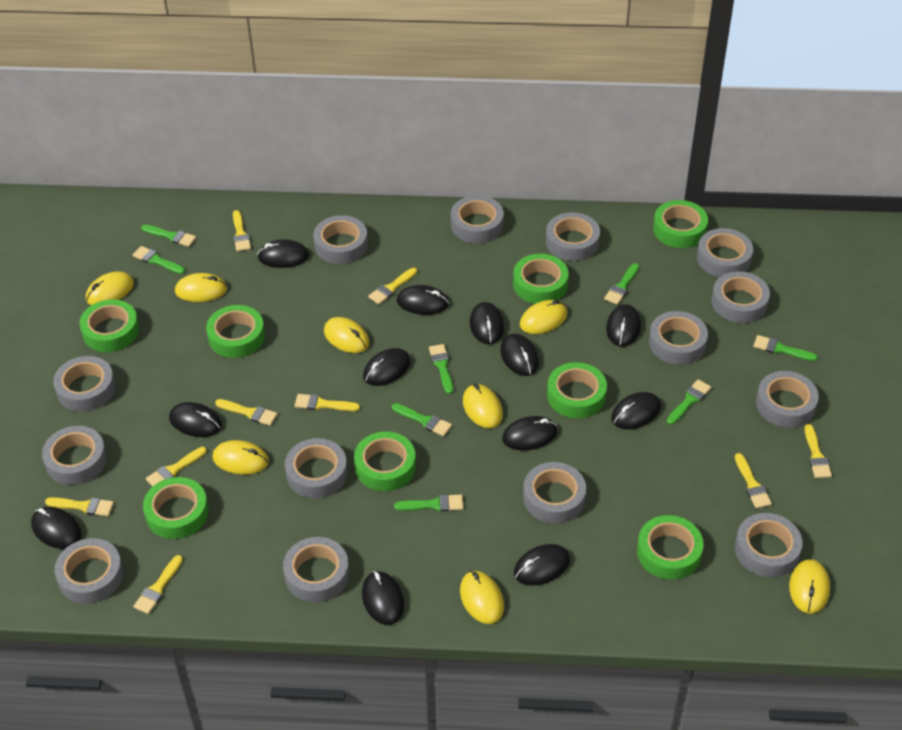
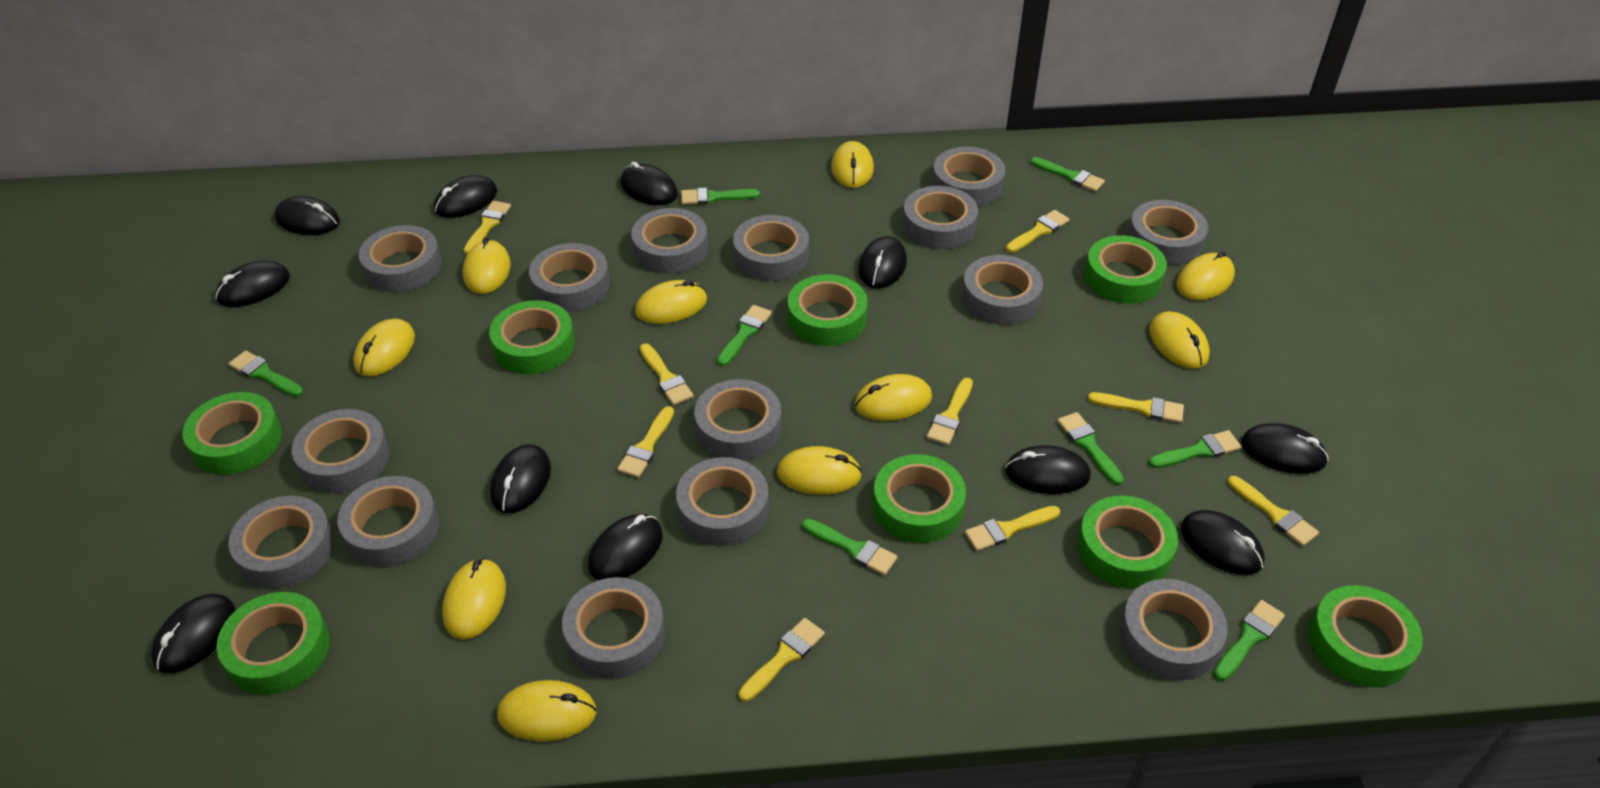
black mouse: 12 -> 11
grey tape: 14 -> 15
yellow mouse: 8 -> 10

